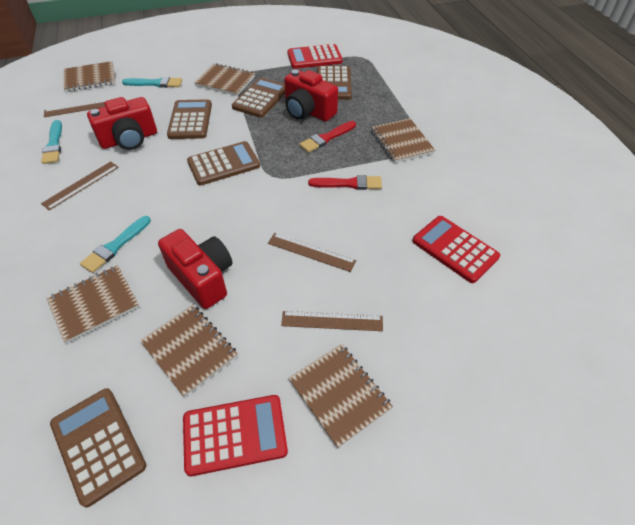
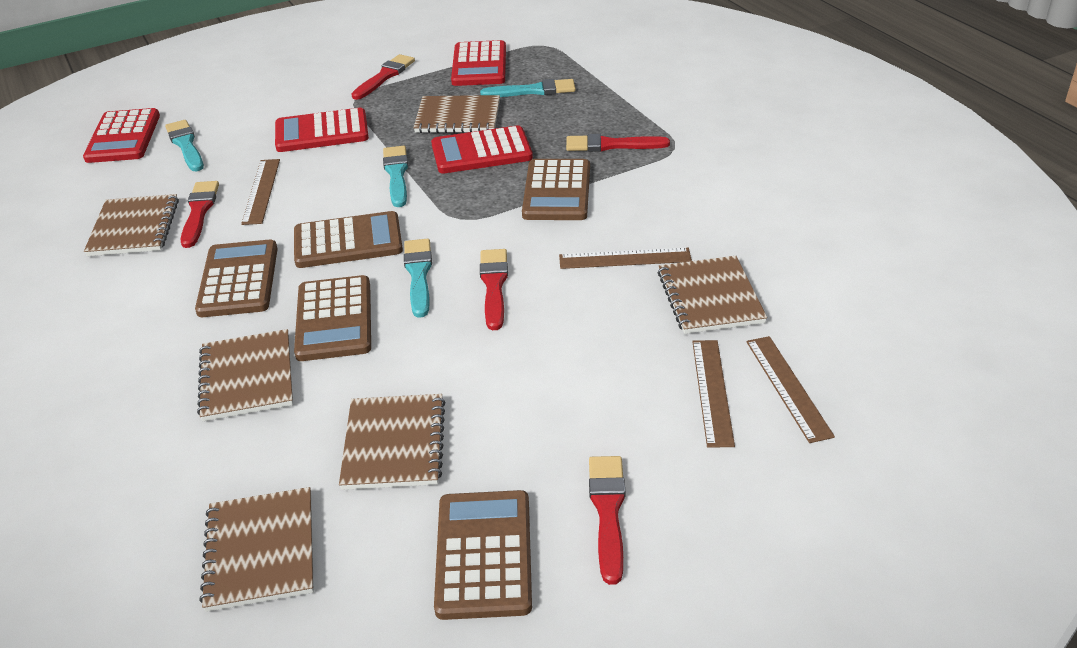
red brush: 2 -> 5
red calculator: 3 -> 4
red camera: 3 -> 0
turquoise brush: 3 -> 4

